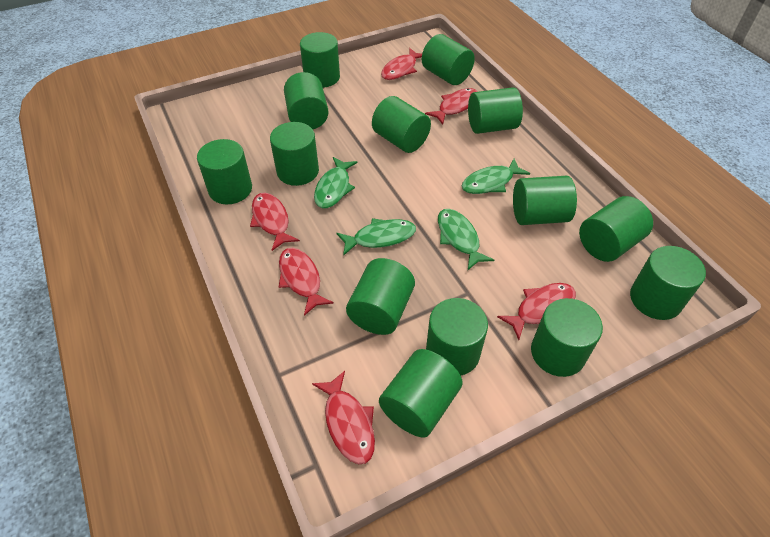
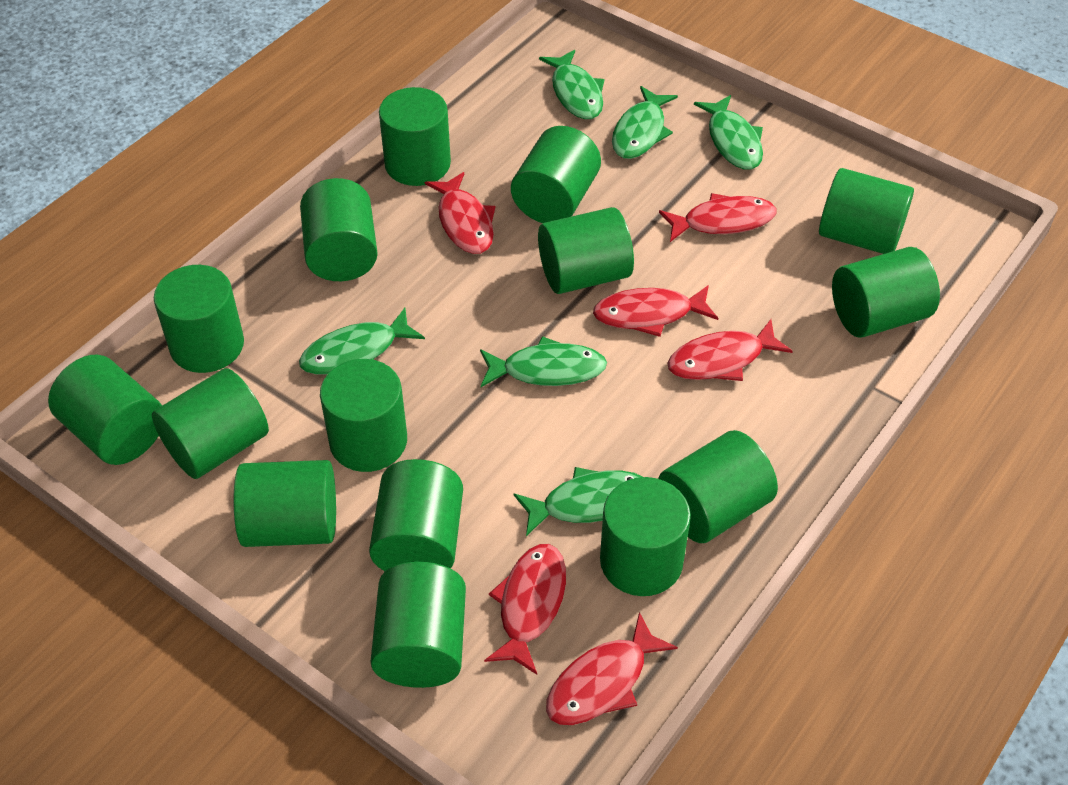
green cylinder: 14 -> 15
green fish: 4 -> 6

